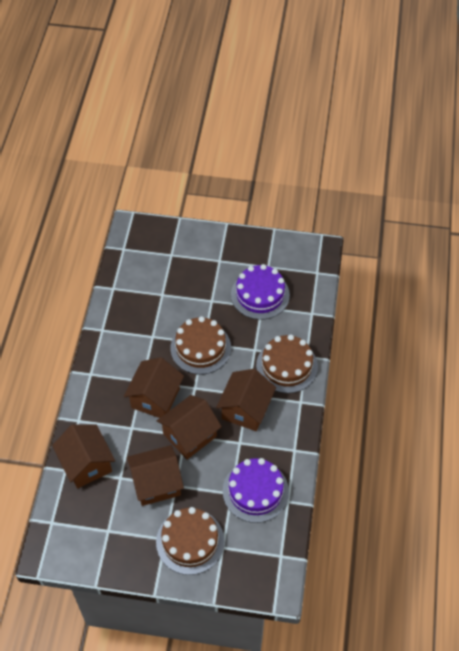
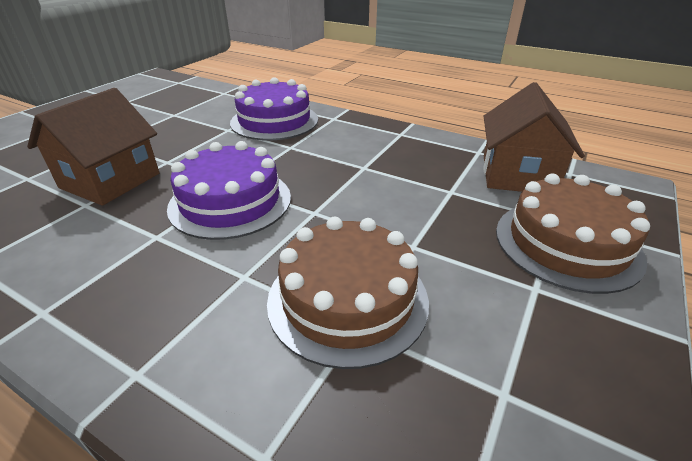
brown cake: 3 -> 2
brown house: 5 -> 2

